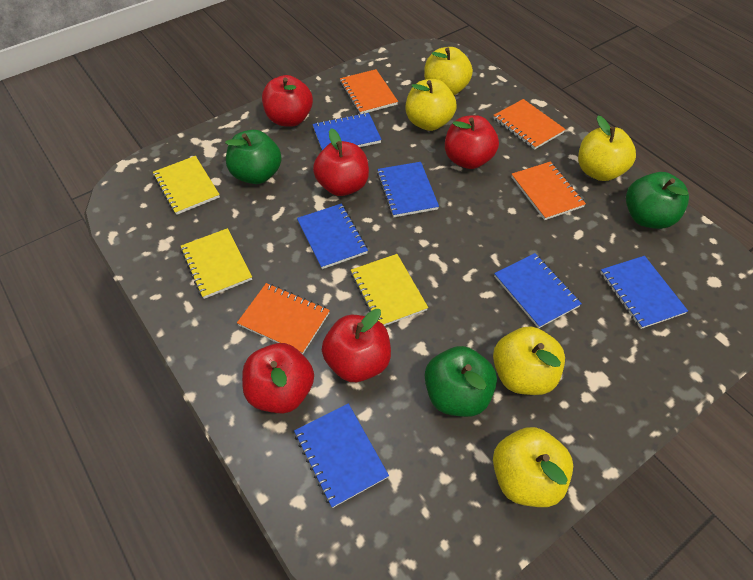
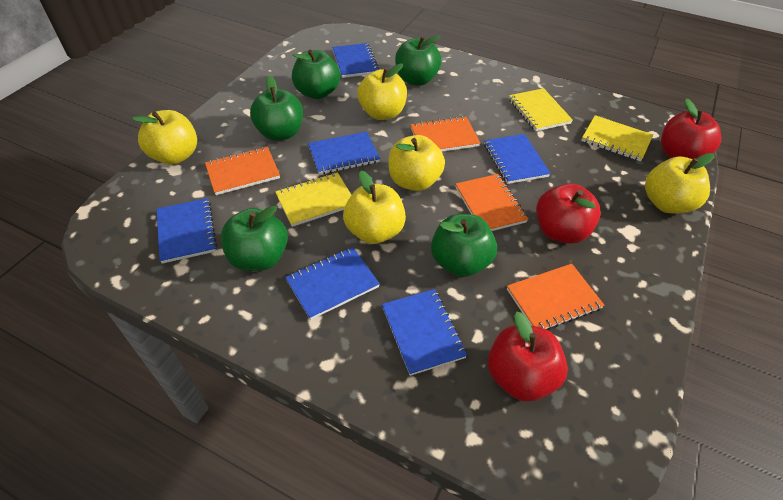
green apple: 3 -> 5
red apple: 5 -> 3

